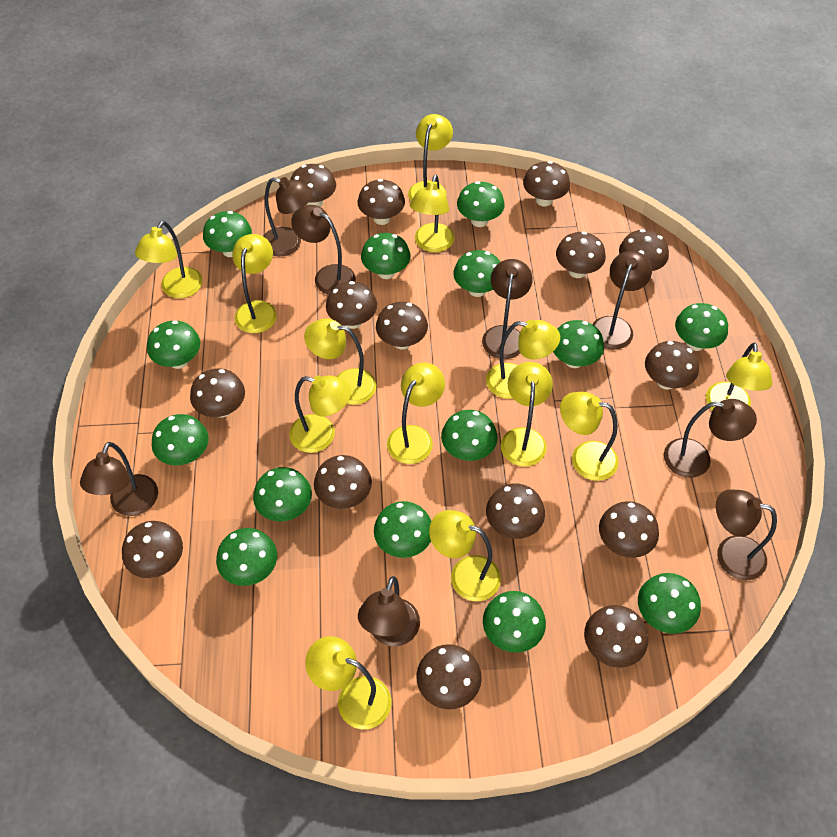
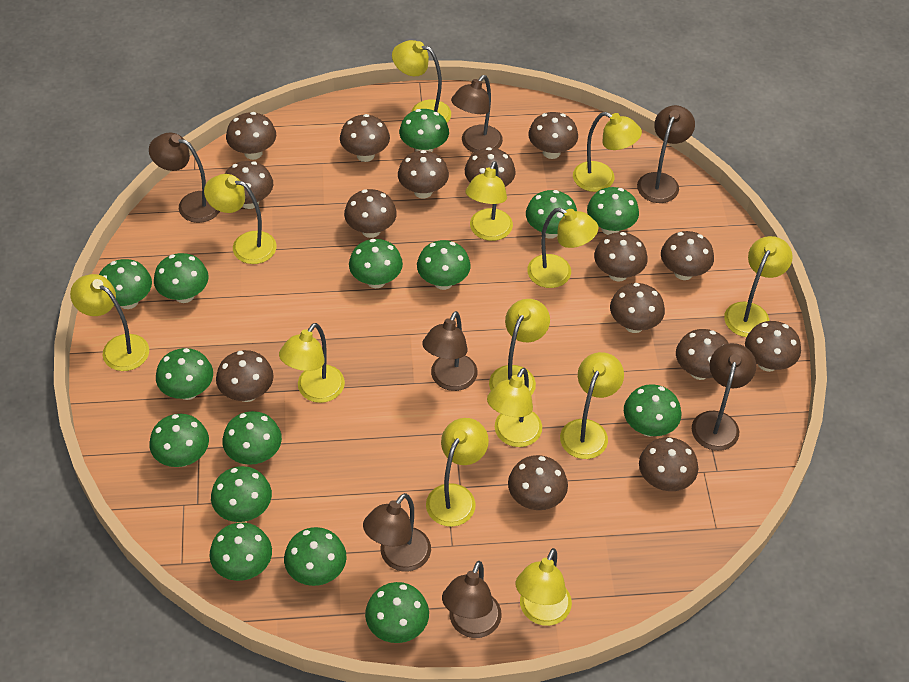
brown lamp: 8 -> 7
green mushroom: 14 -> 15

